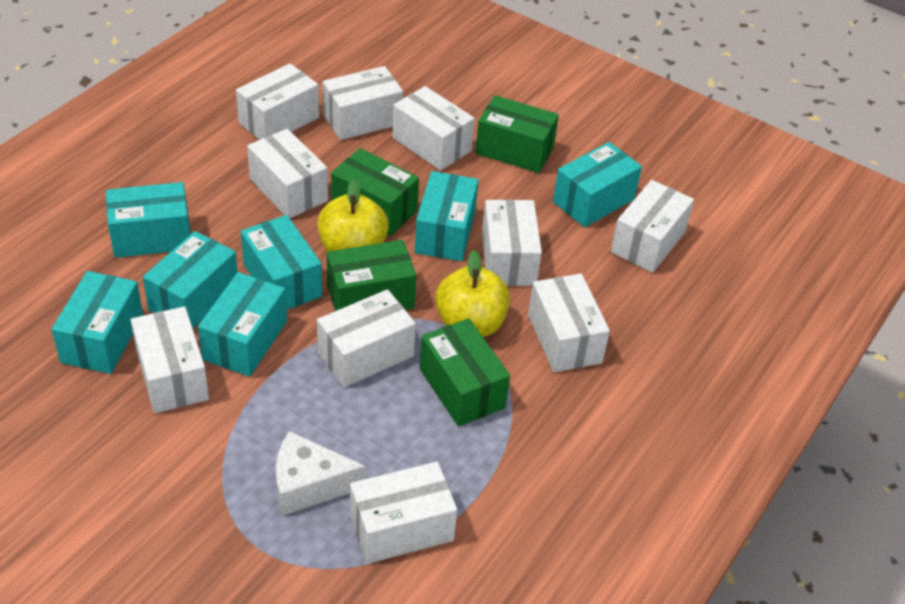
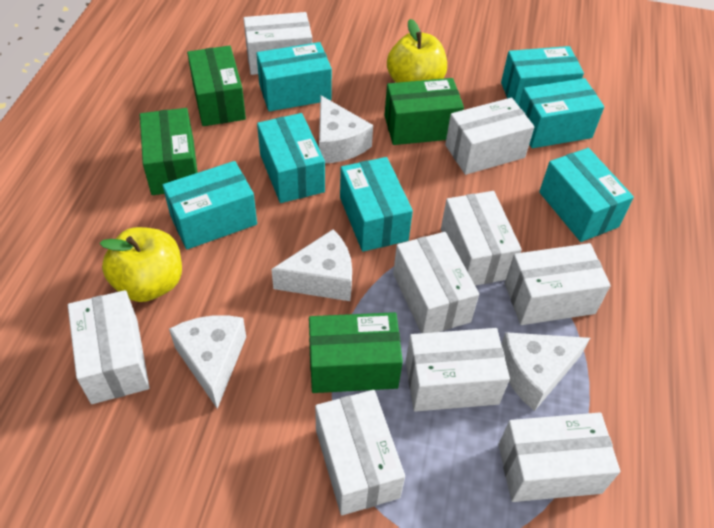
white box: 10 -> 9
white cheese: 1 -> 4

